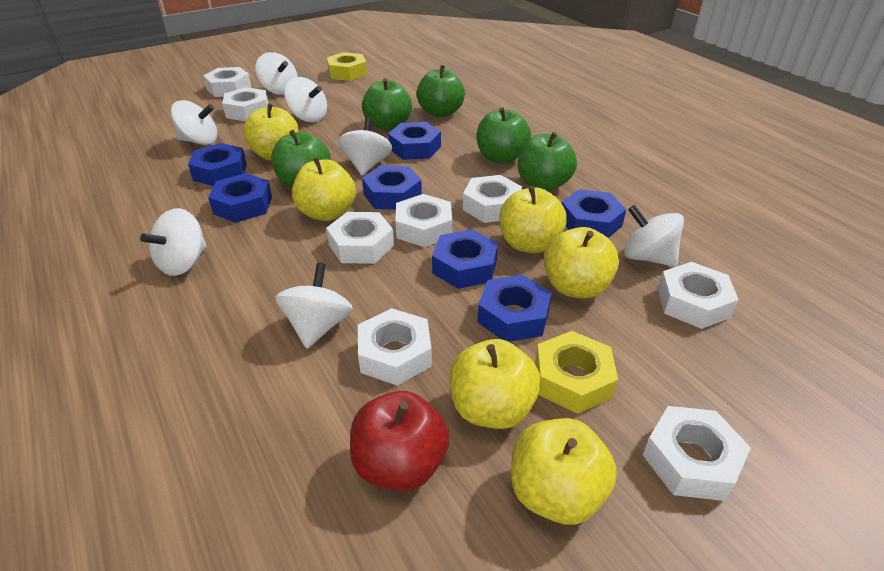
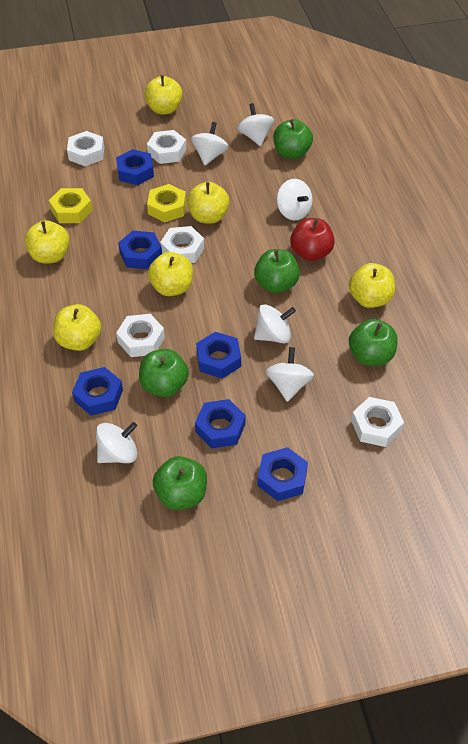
blue nut: 7 -> 6
white nut: 8 -> 5
white spinning top: 7 -> 6

